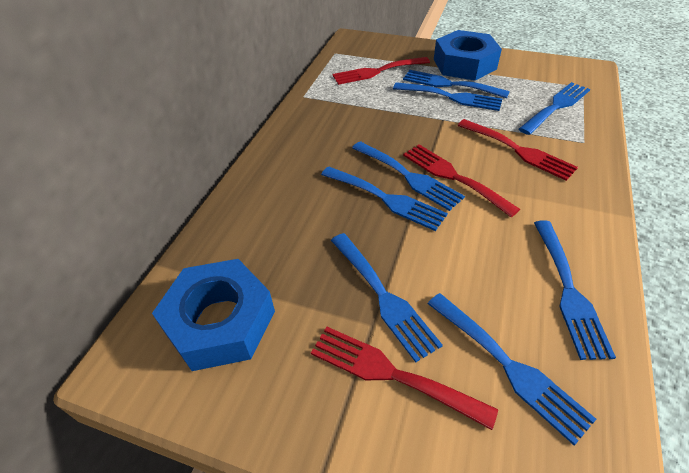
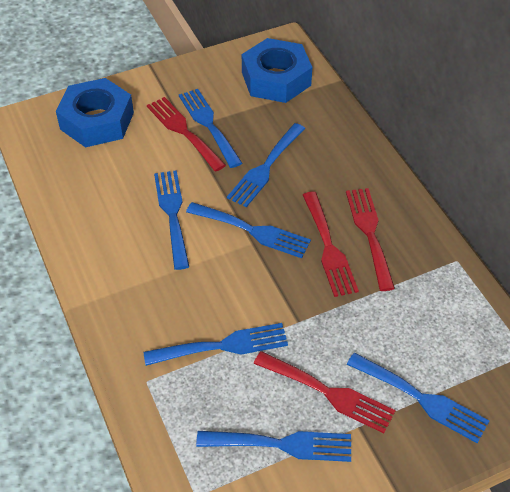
blue fork: 8 -> 7

